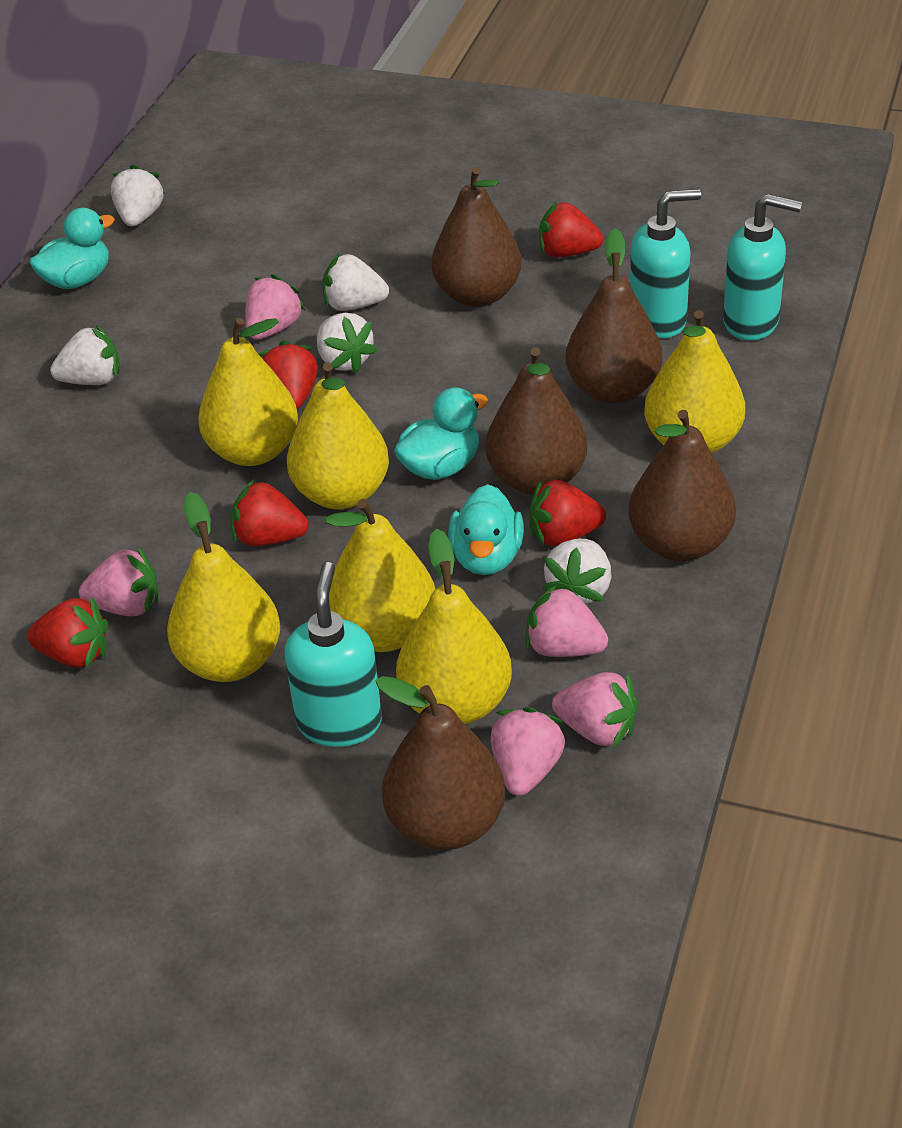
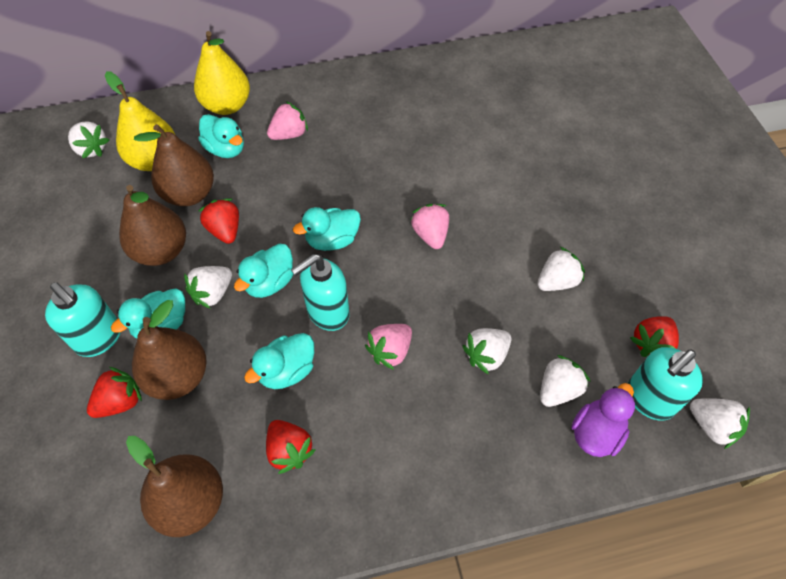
brown pear: 5 -> 4
pink strawberry: 5 -> 3
purple duck: 0 -> 1
red strawberry: 5 -> 4
turquoise duck: 3 -> 5
white strawberry: 5 -> 6
yellow pear: 6 -> 2

